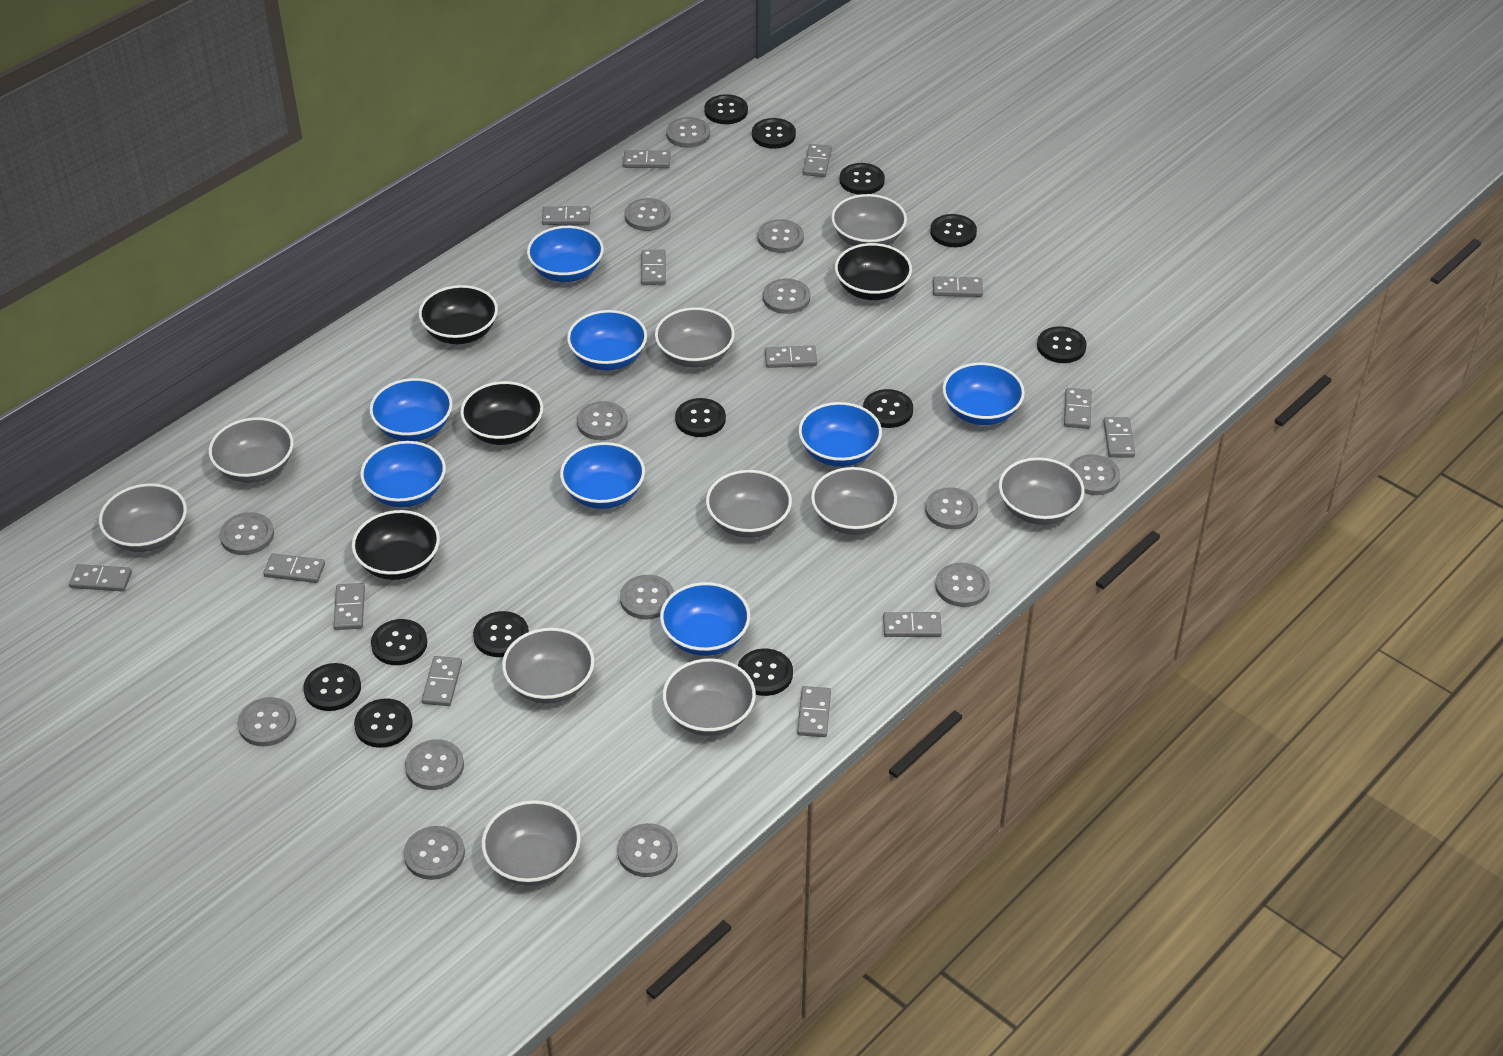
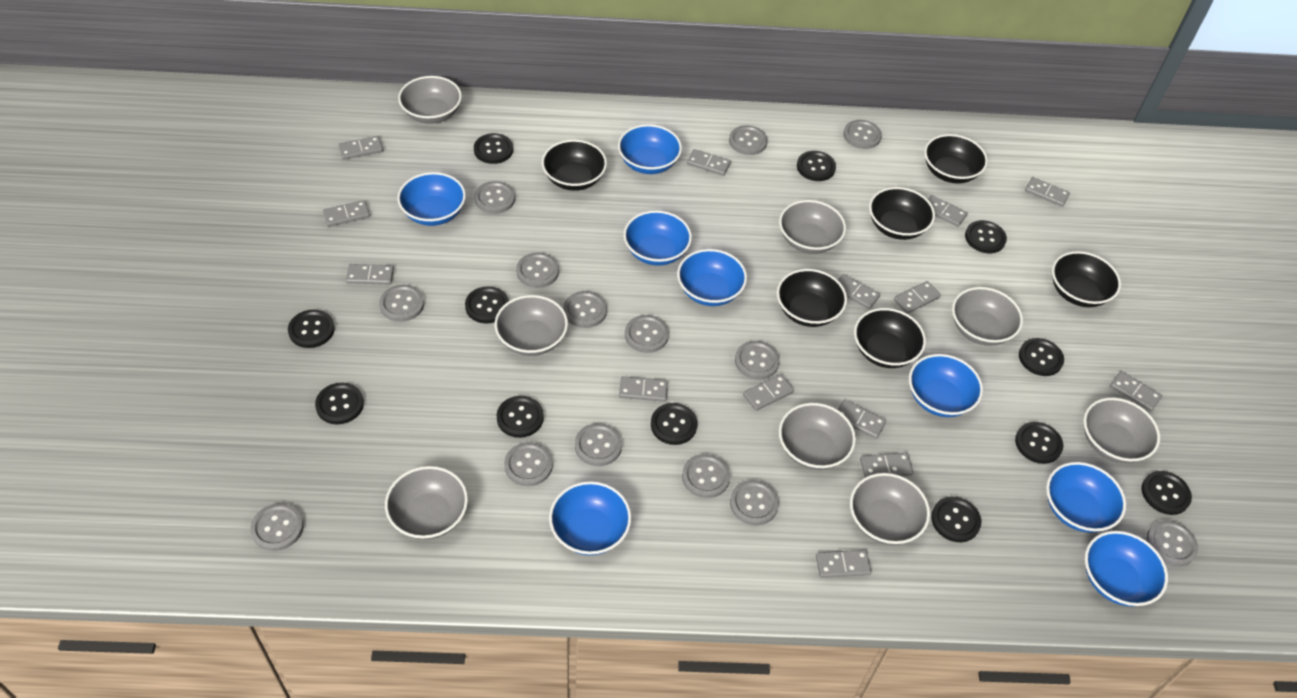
black bowl: 4 -> 6
grey bowl: 10 -> 8

